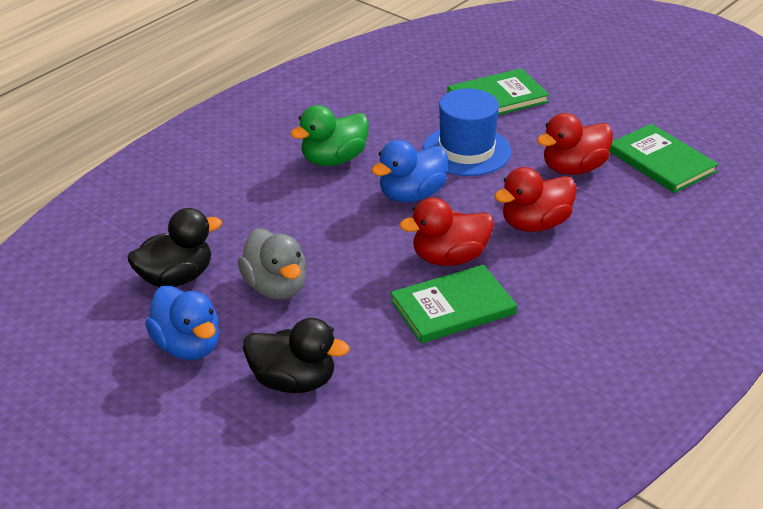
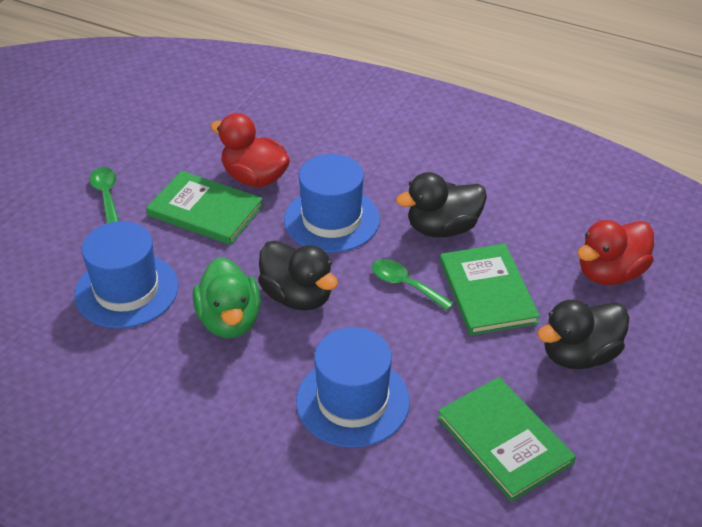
black duck: 2 -> 3
blue duck: 2 -> 0
blue hat: 1 -> 3
green spoon: 0 -> 2
grey duck: 1 -> 0
red duck: 3 -> 2

